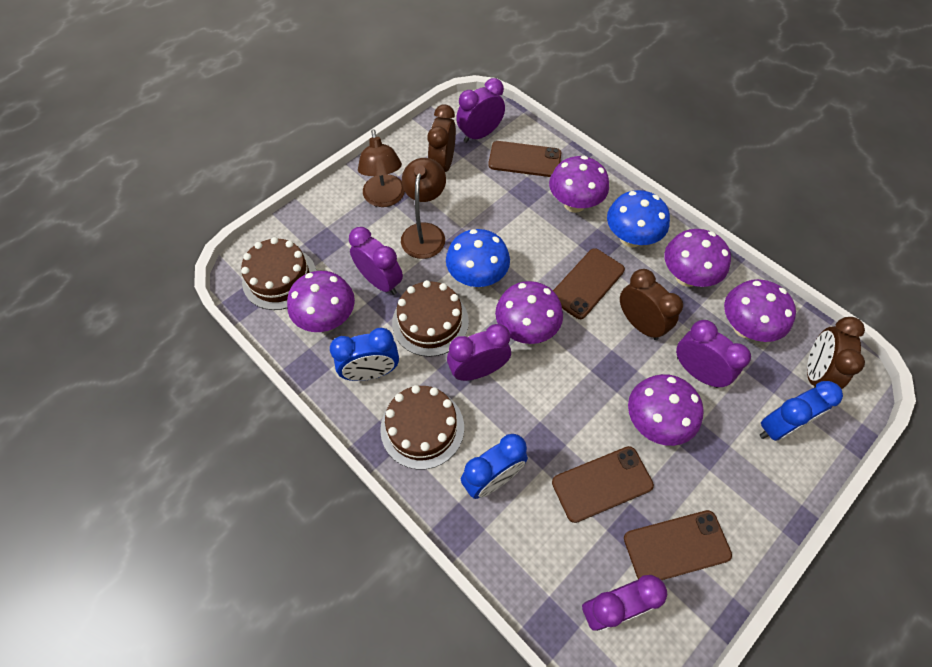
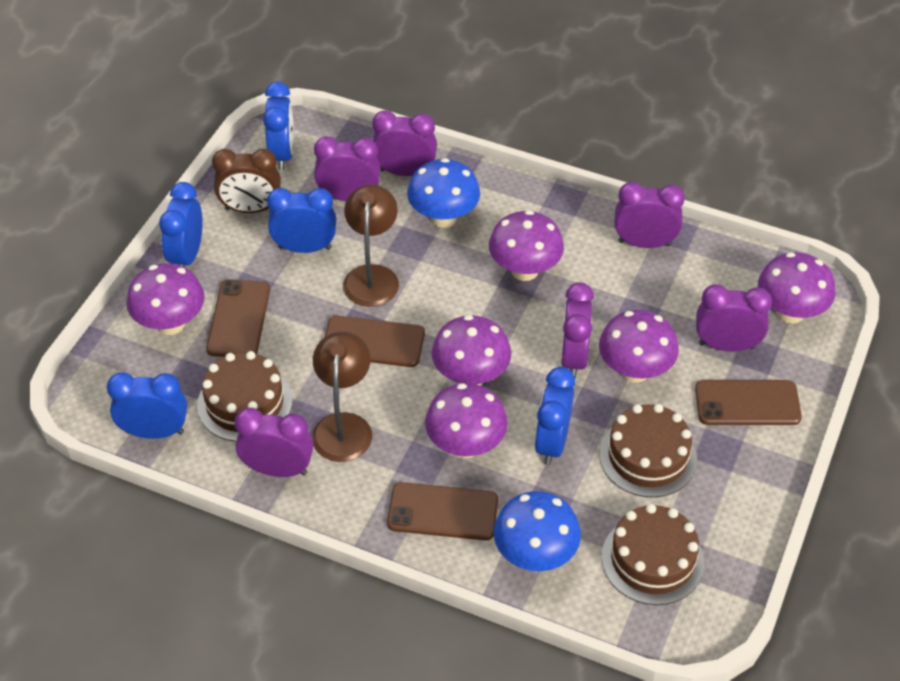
blue clock: 3 -> 5
brown clock: 3 -> 1
purple clock: 5 -> 6

